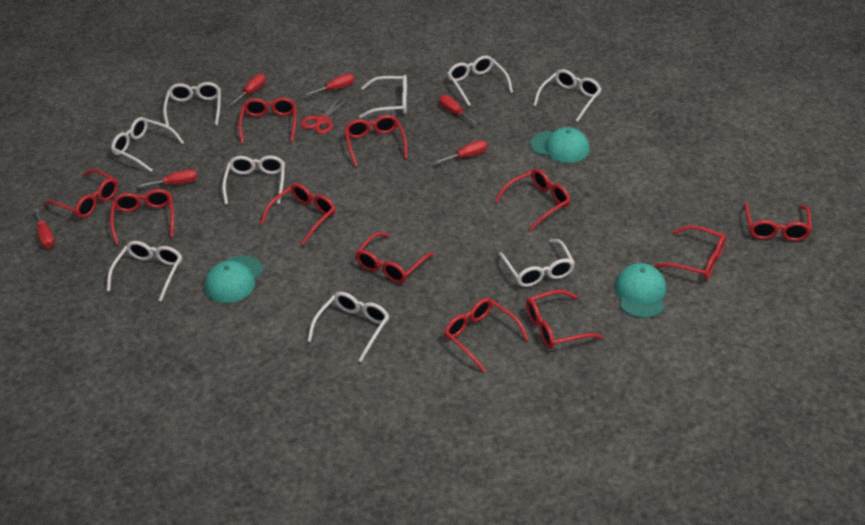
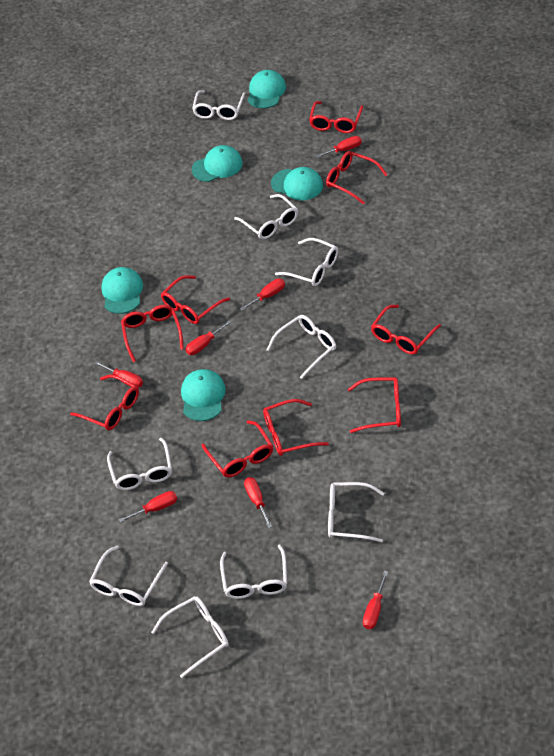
red glasses: 11 -> 9
red scissors: 1 -> 0
red screwdriver: 6 -> 7
turquoise cap: 3 -> 5

